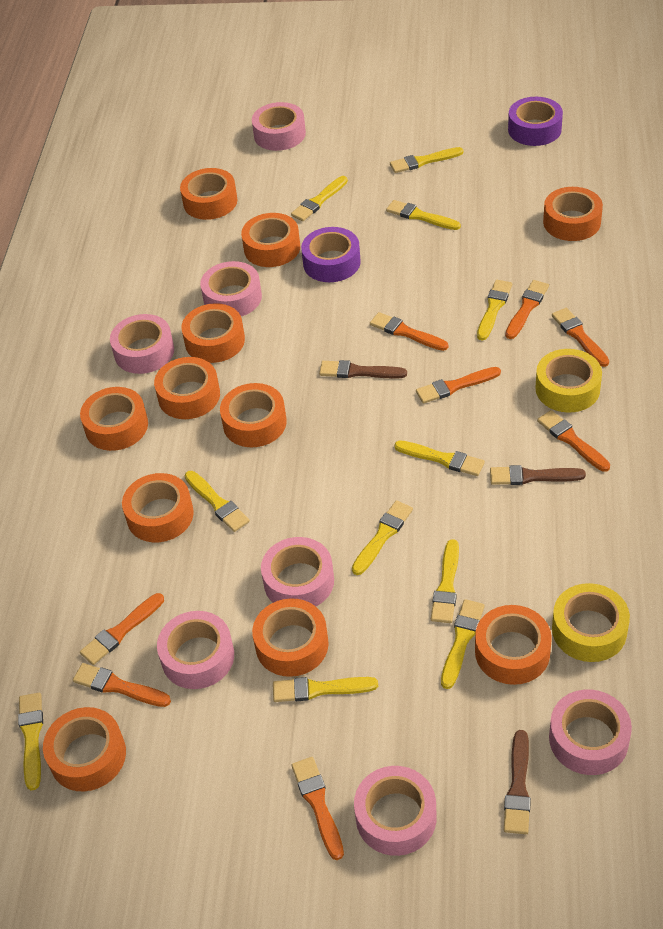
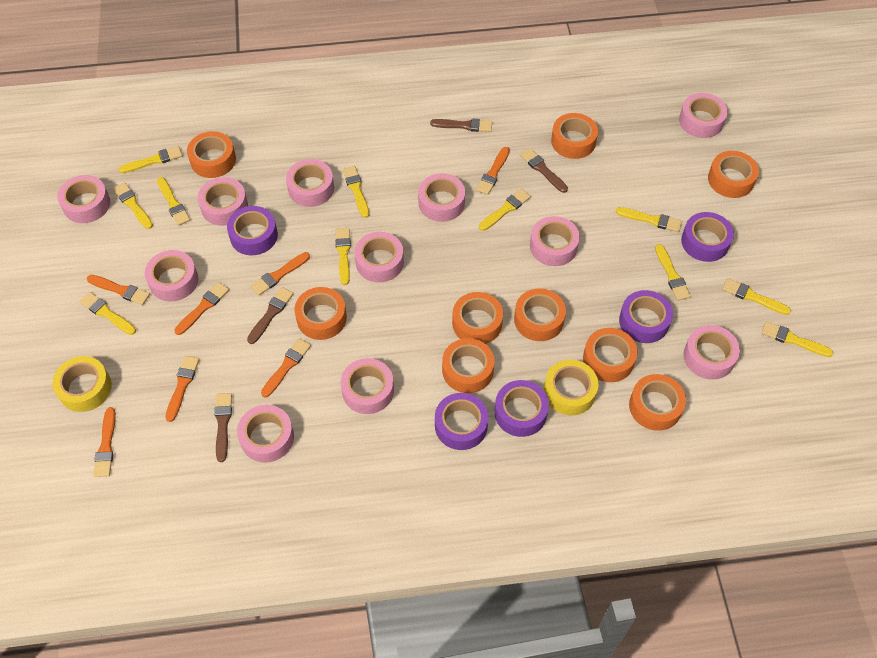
brown brush: 3 -> 4
orange brush: 8 -> 7
orange tape: 11 -> 9
pink tape: 7 -> 11
purple tape: 2 -> 5

